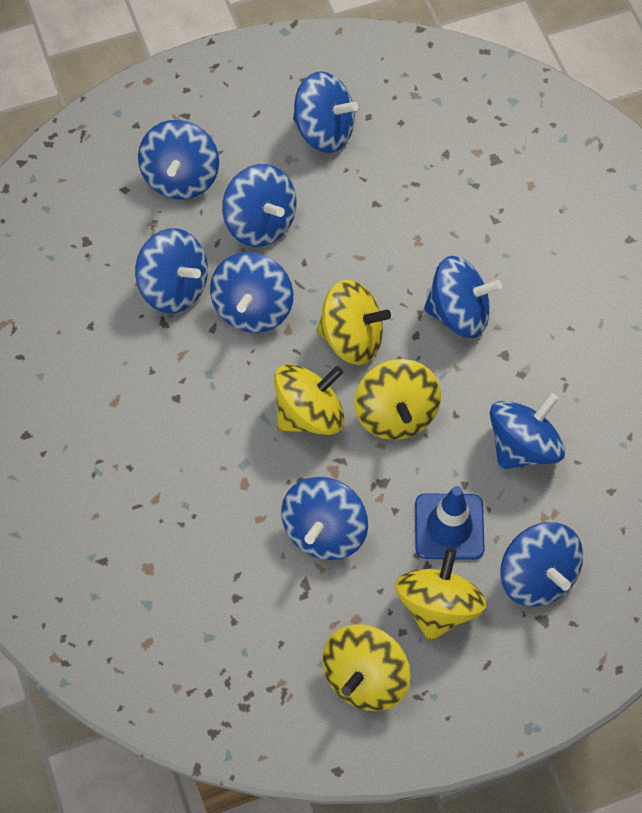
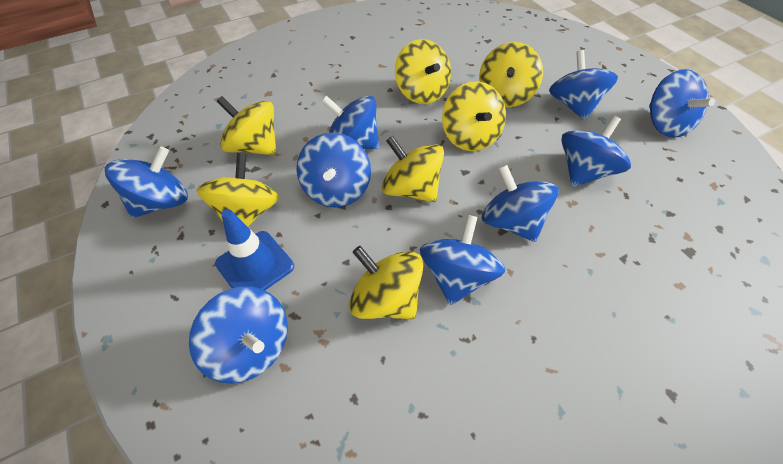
yellow spinning top: 5 -> 7

